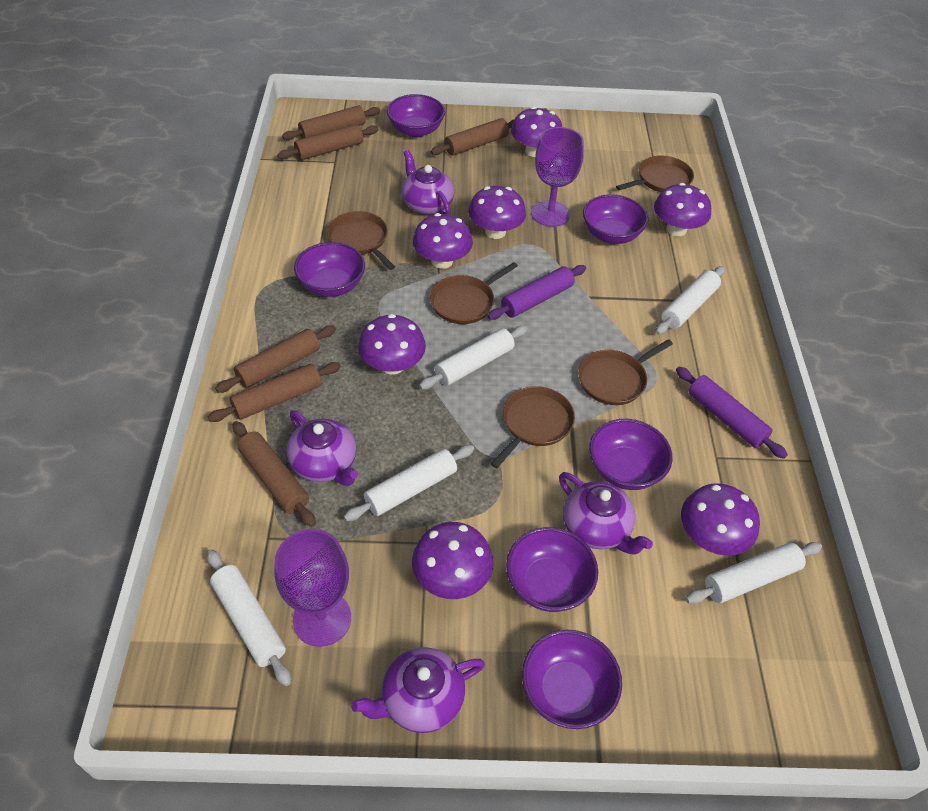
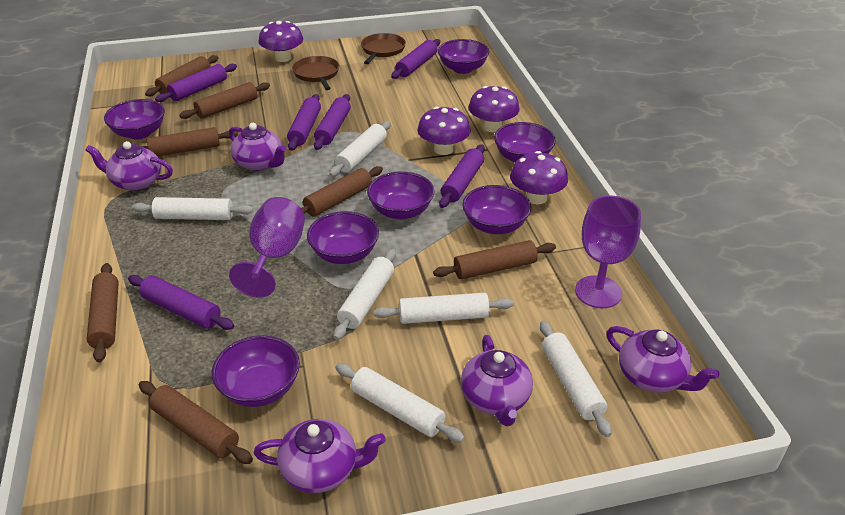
brown pan: 5 -> 2
brown rolling pin: 6 -> 7
purple bowl: 6 -> 7
purple mushroom: 7 -> 4
purple rolling pin: 2 -> 6
purple teapot: 4 -> 5
white rolling pin: 5 -> 6

